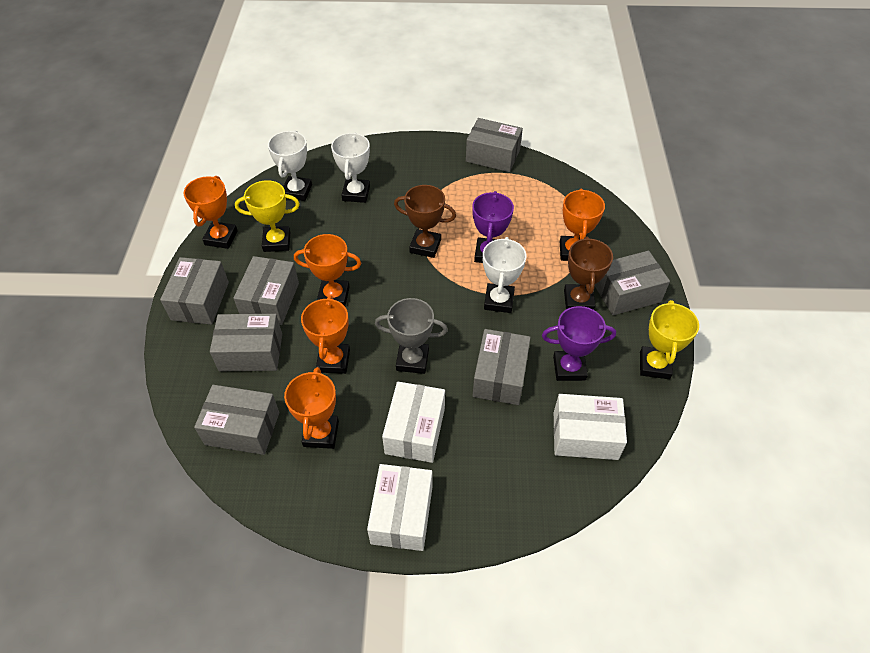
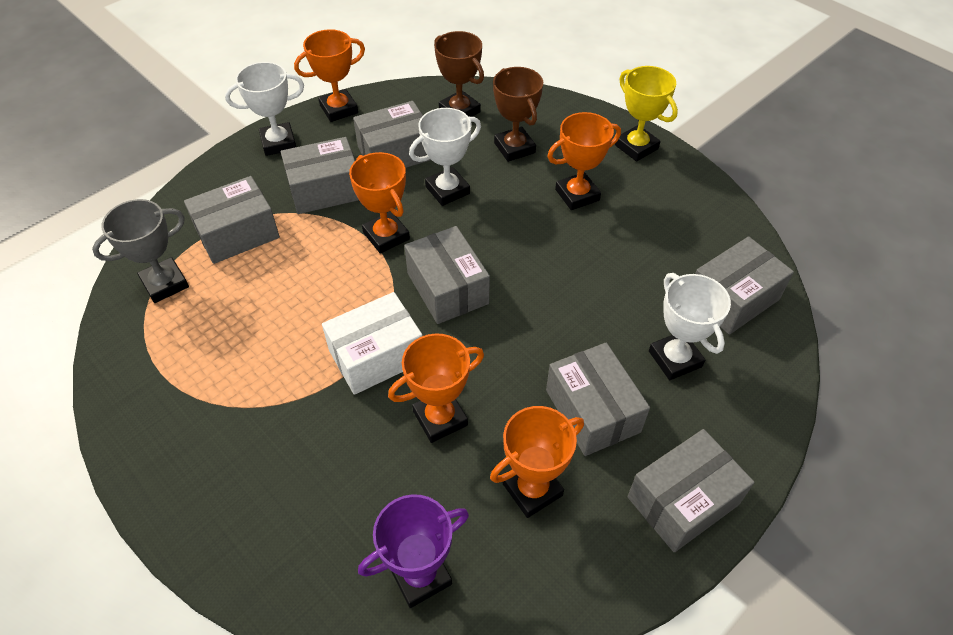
purple trophy: 2 -> 1
white box: 3 -> 1
yellow trophy: 2 -> 1

